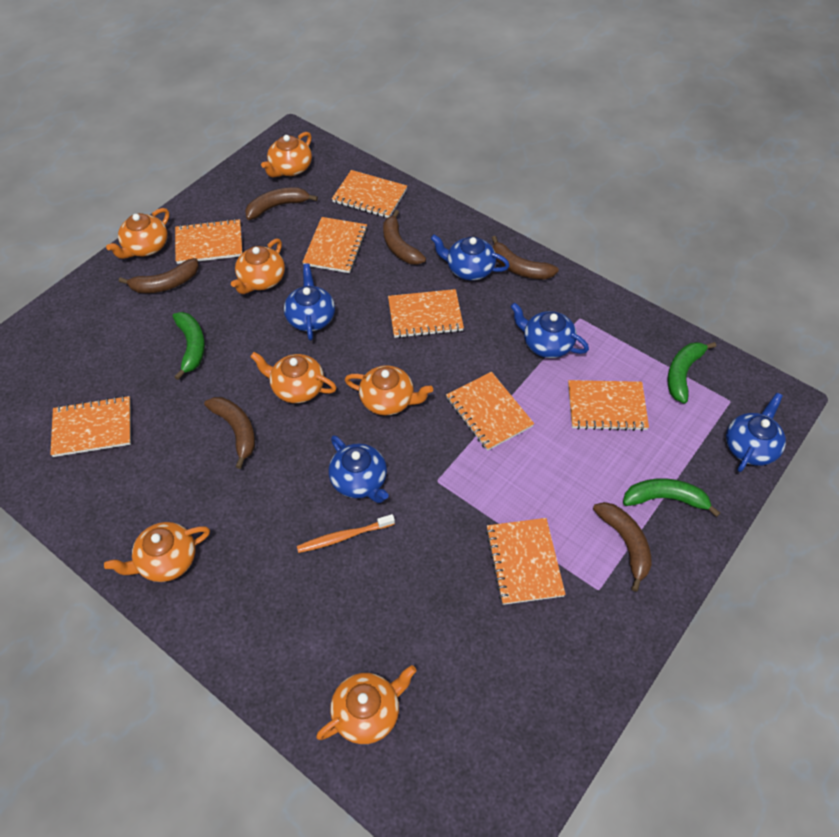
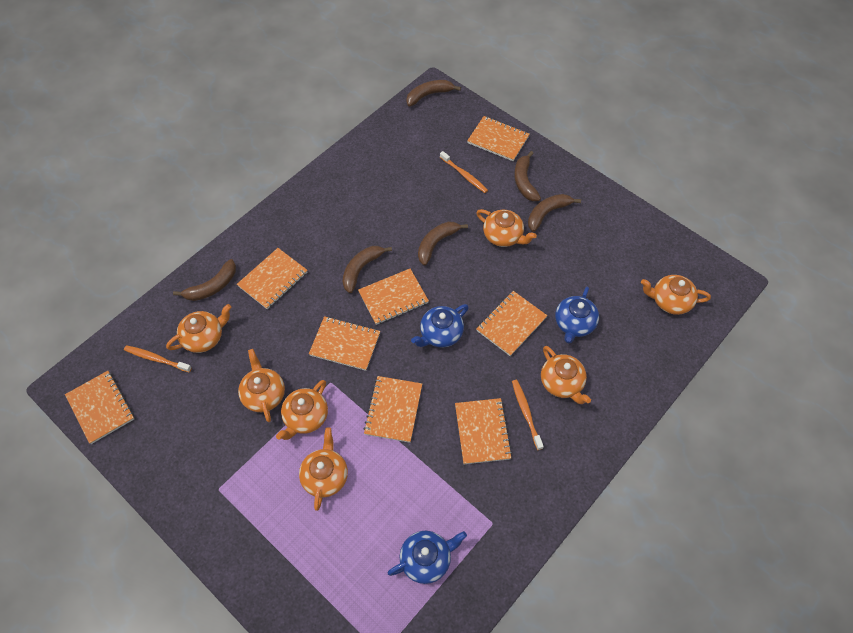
blue teapot: 5 -> 3
green banana: 3 -> 0
orange toothbrush: 1 -> 3

